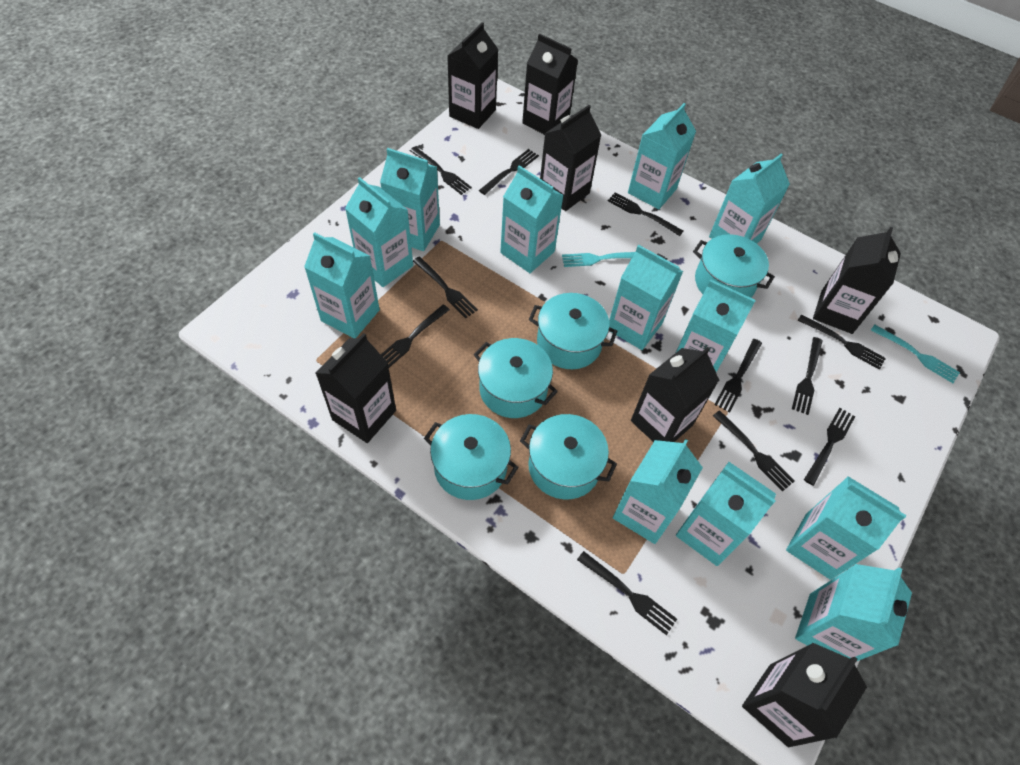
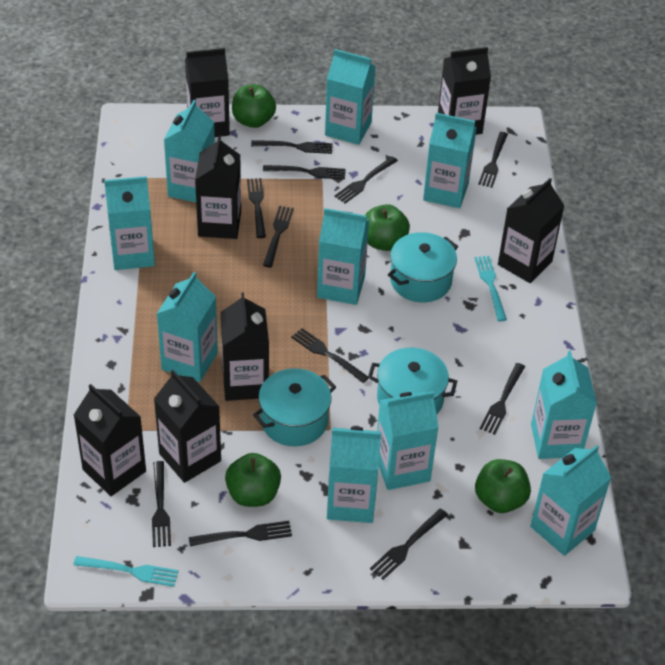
green apple: 0 -> 4
turquoise carton: 12 -> 10
turquoise pot: 5 -> 3

